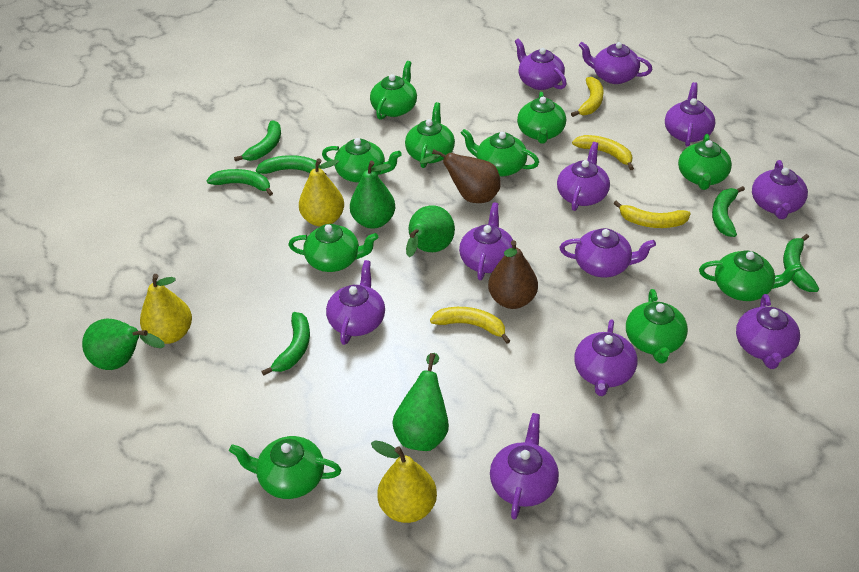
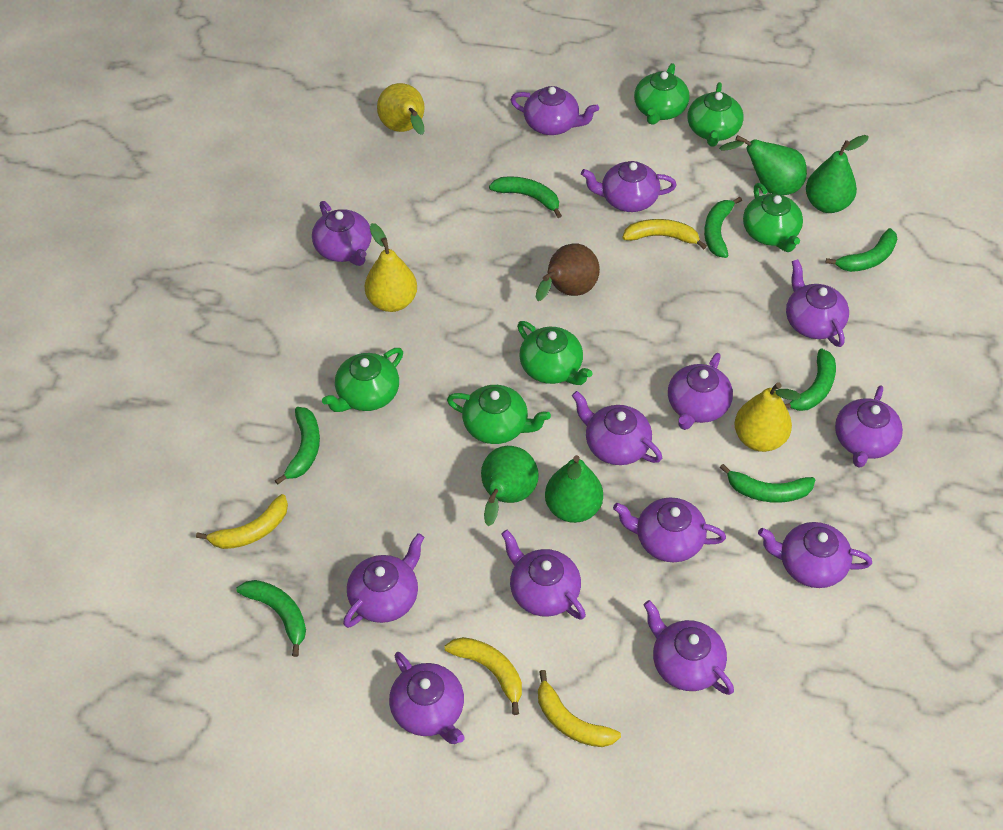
brown pear: 2 -> 1
green banana: 6 -> 7
green teapot: 10 -> 6
purple teapot: 11 -> 13

